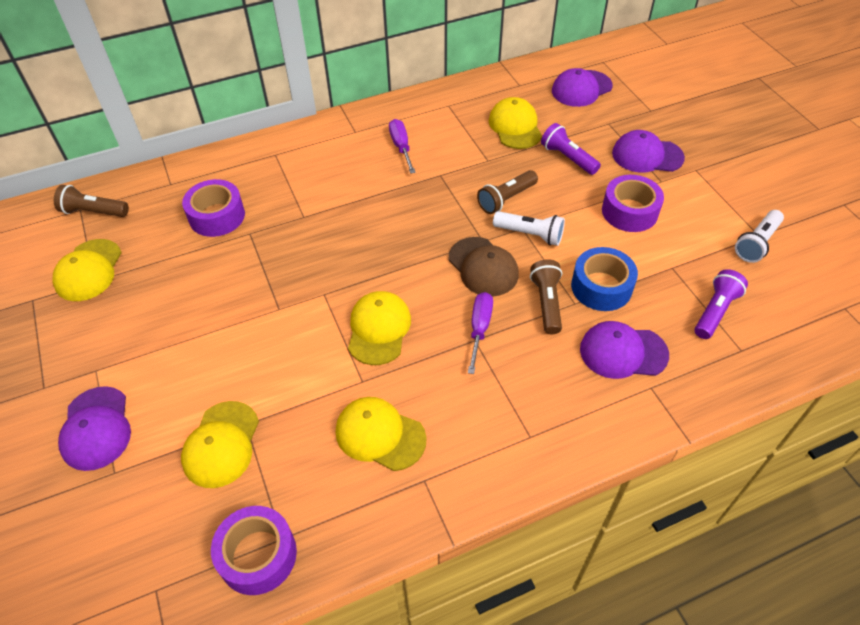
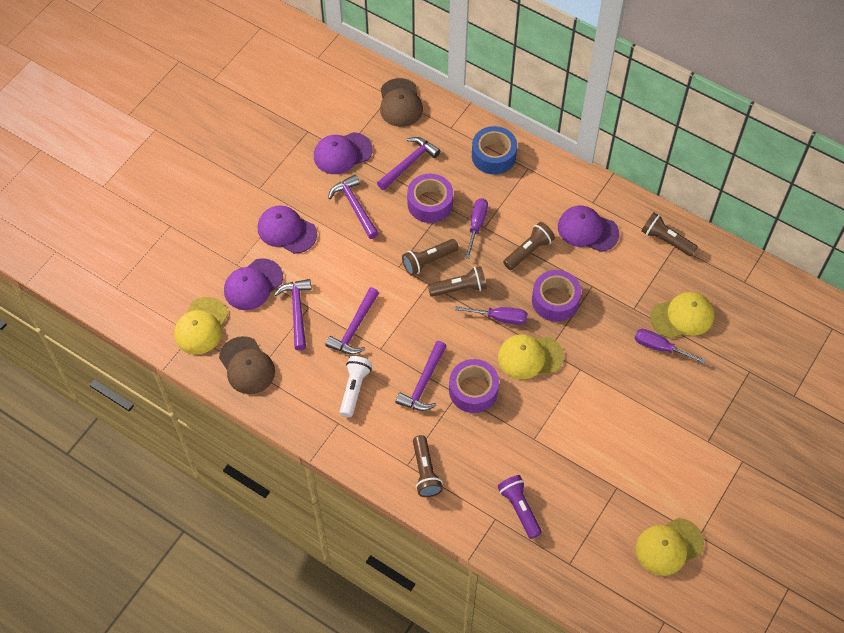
brown cap: 1 -> 2
brown flashlight: 3 -> 5
purple flashlight: 2 -> 1
purple hammer: 0 -> 5
purple screwdriver: 2 -> 3
white flashlight: 2 -> 1
yellow cap: 5 -> 4

